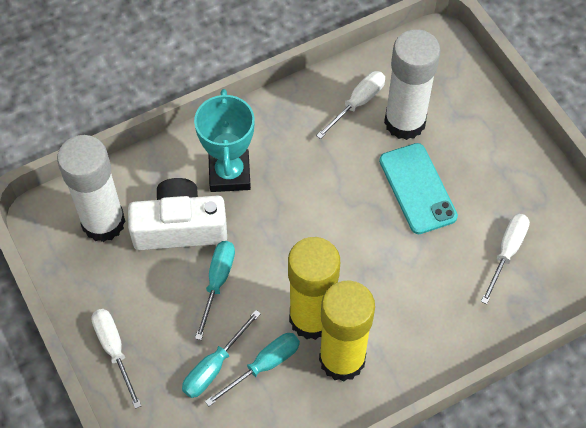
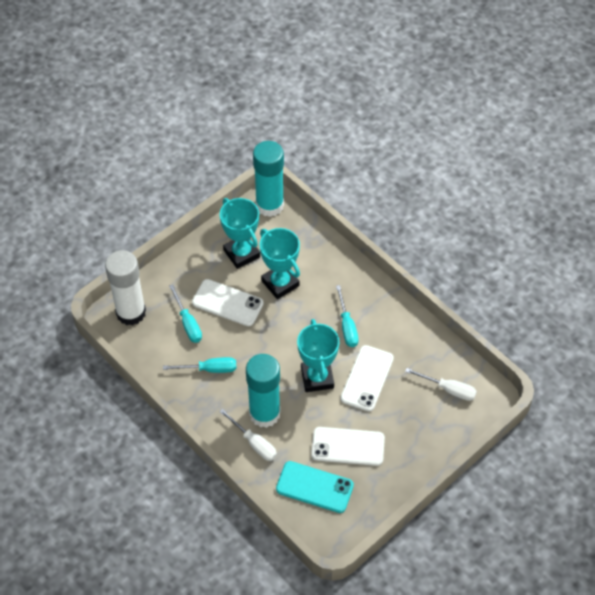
turquoise glue stick: 0 -> 2
turquoise trophy: 1 -> 3
white camera: 1 -> 0
white glue stick: 2 -> 1
white phone: 0 -> 3
white screwdriver: 3 -> 2
yellow glue stick: 2 -> 0

